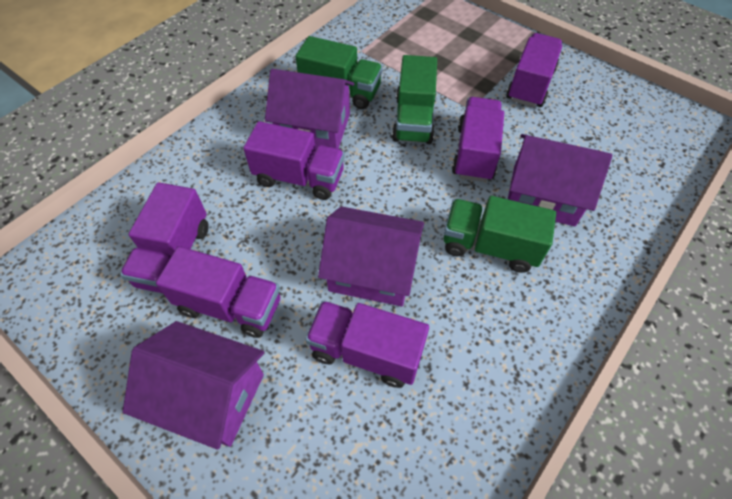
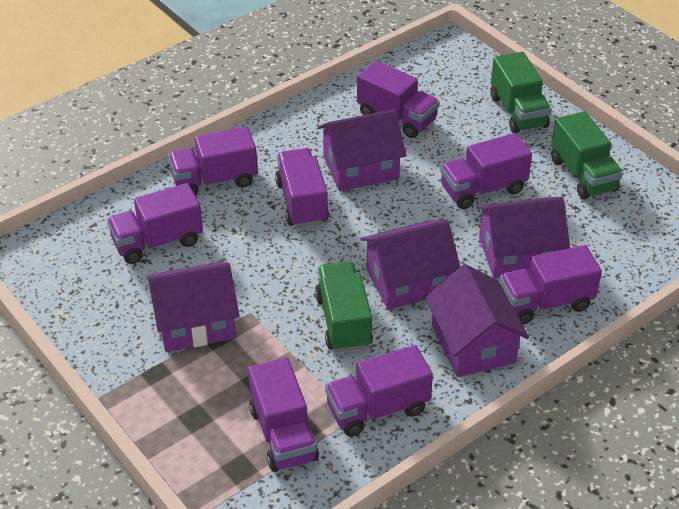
purple house: 4 -> 5
purple truck: 6 -> 8

